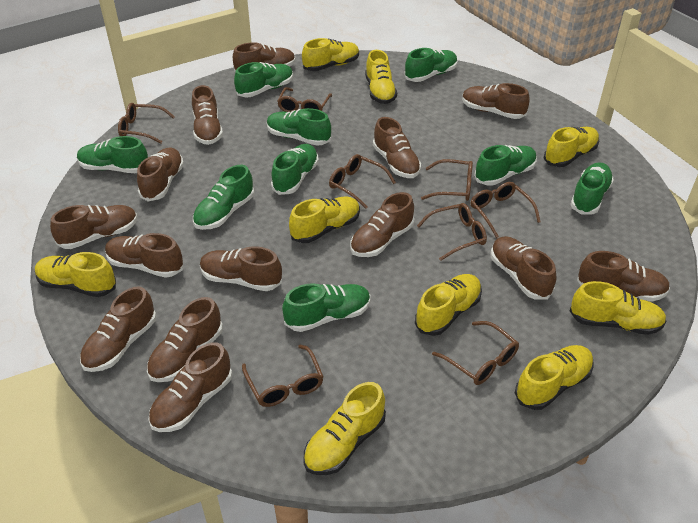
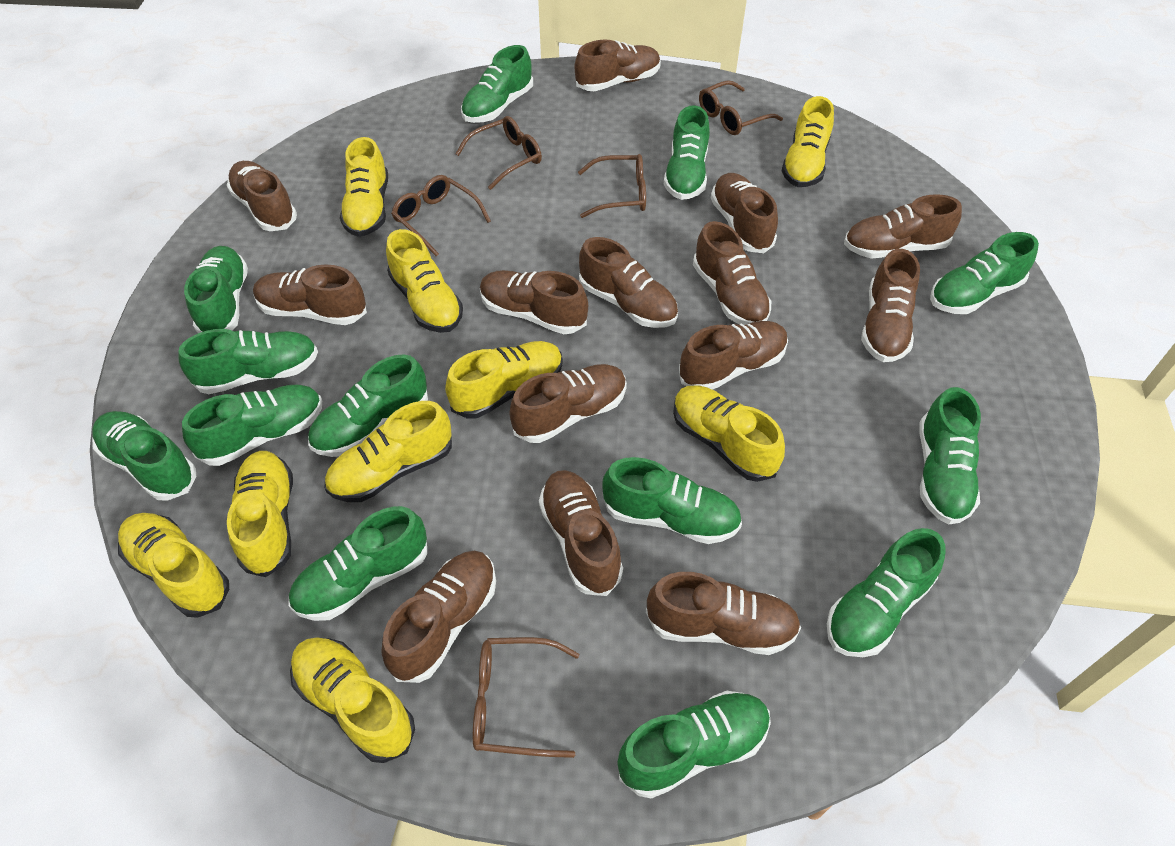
brown glasses: 8 -> 5
green shoe: 9 -> 13

